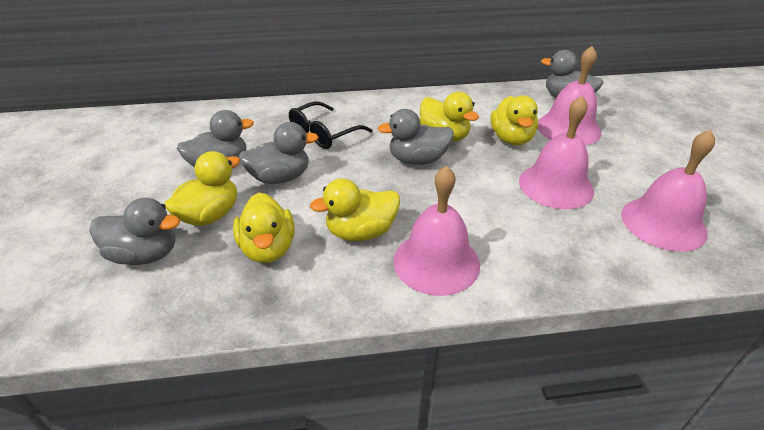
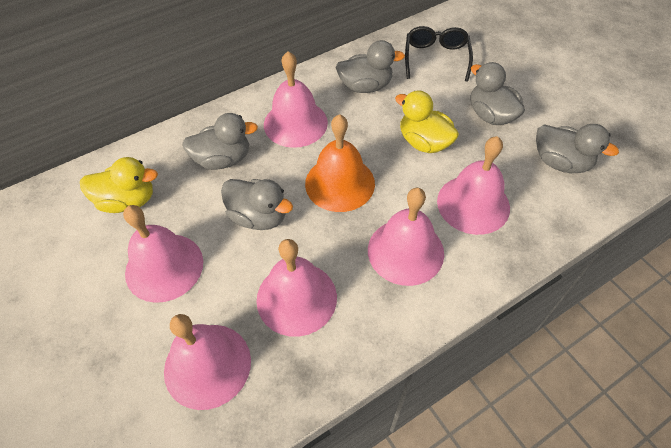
orange bell: 0 -> 1
pink bell: 4 -> 6
yellow duck: 5 -> 2

